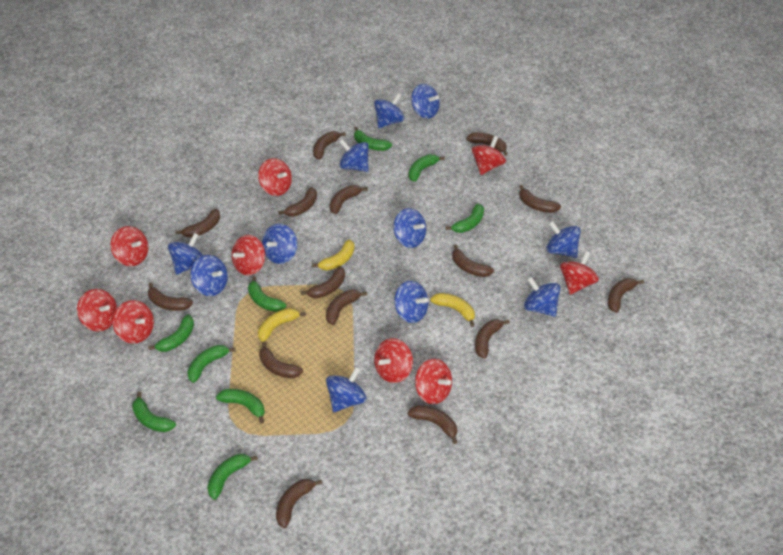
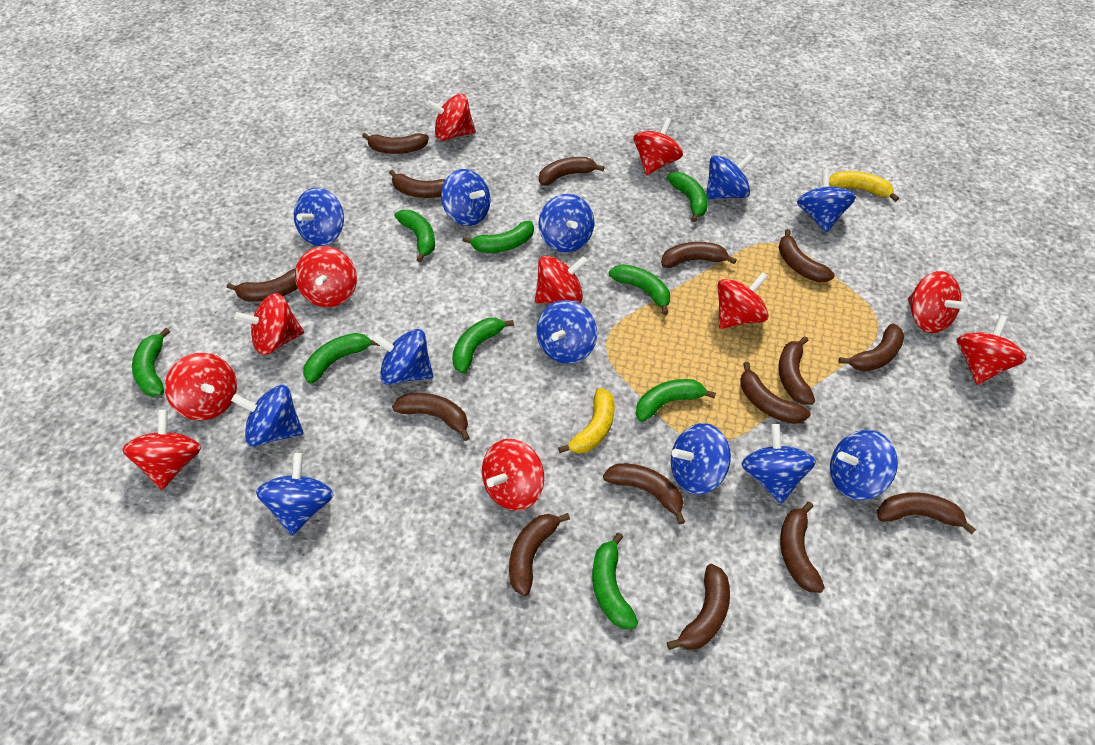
blue spinning top: 11 -> 12
red spinning top: 9 -> 11
yellow banana: 3 -> 2

